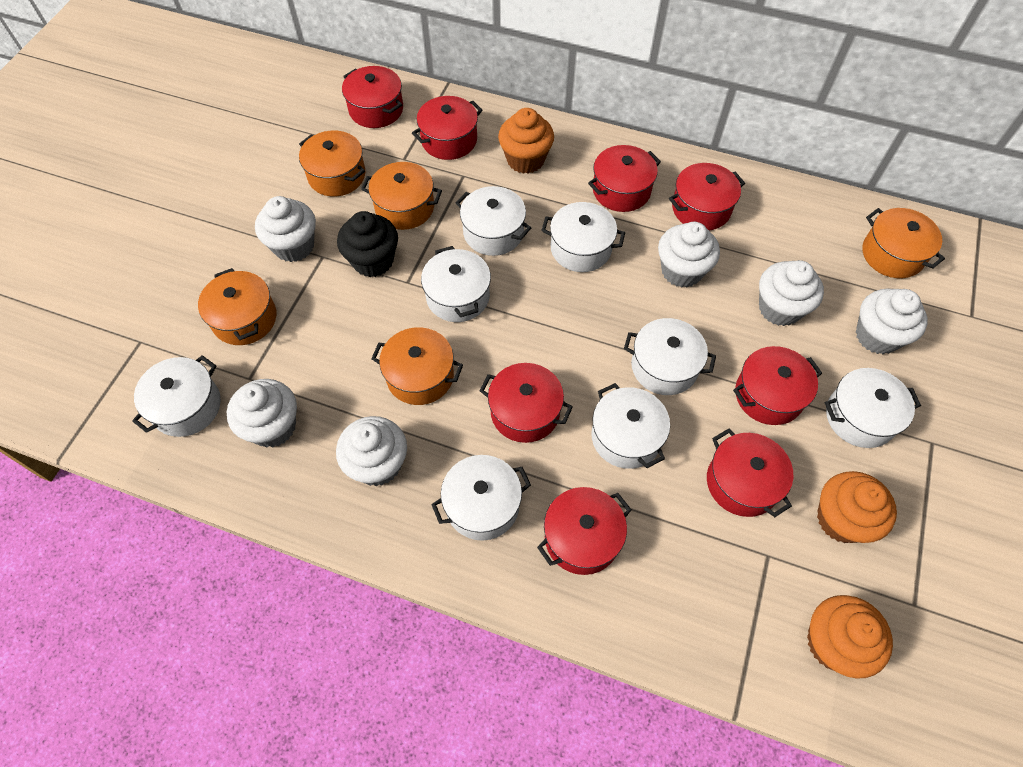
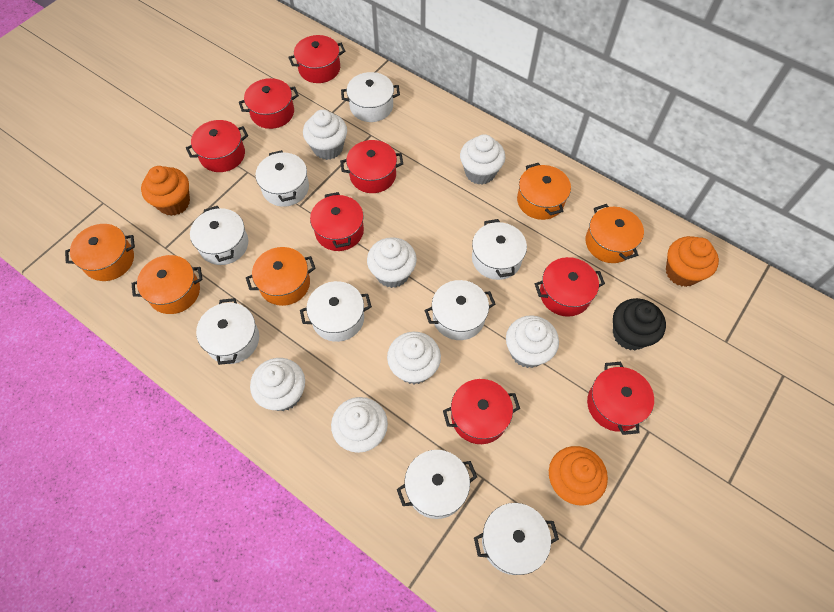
white cupcake: 6 -> 7
white pot: 8 -> 9

